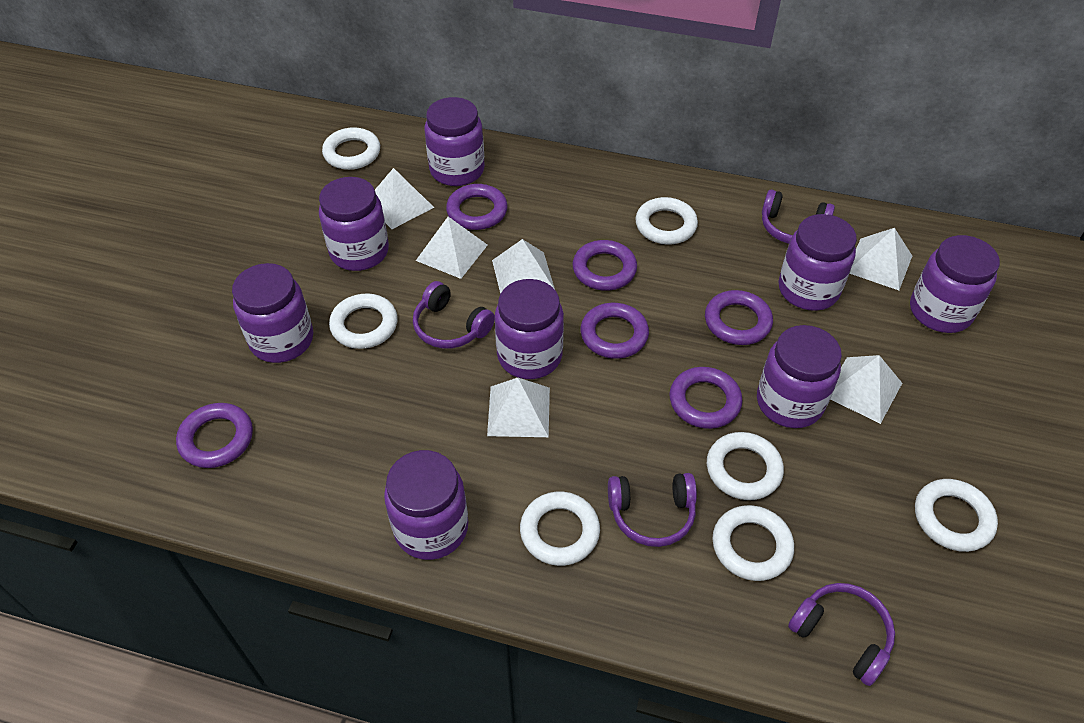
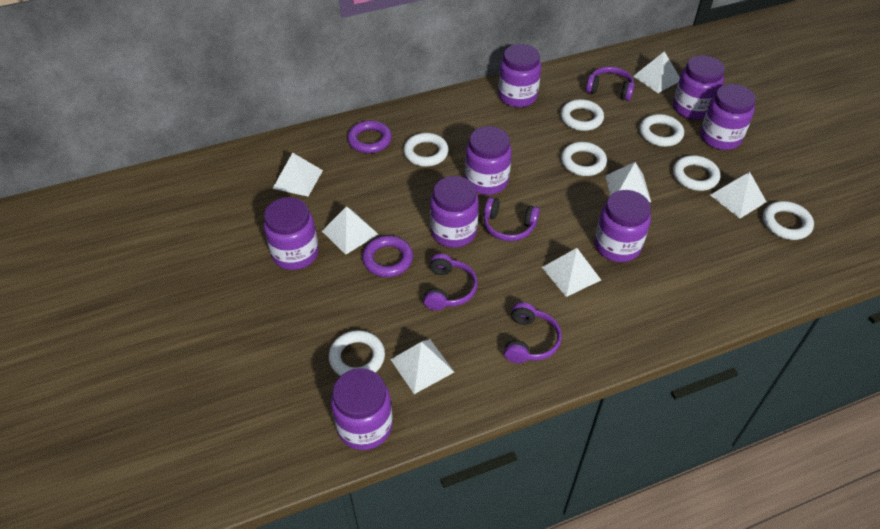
purple ring: 6 -> 2
white pyramid: 6 -> 7

